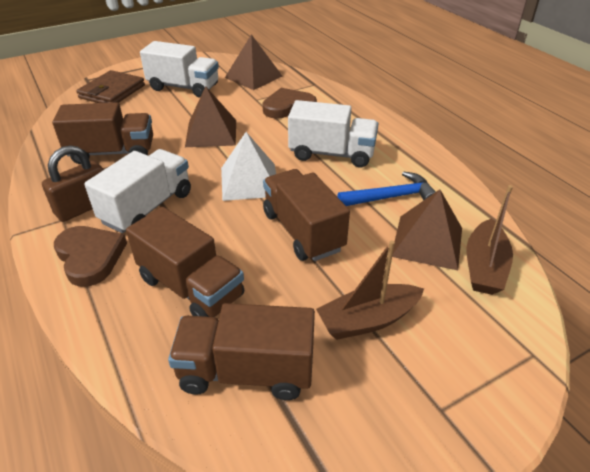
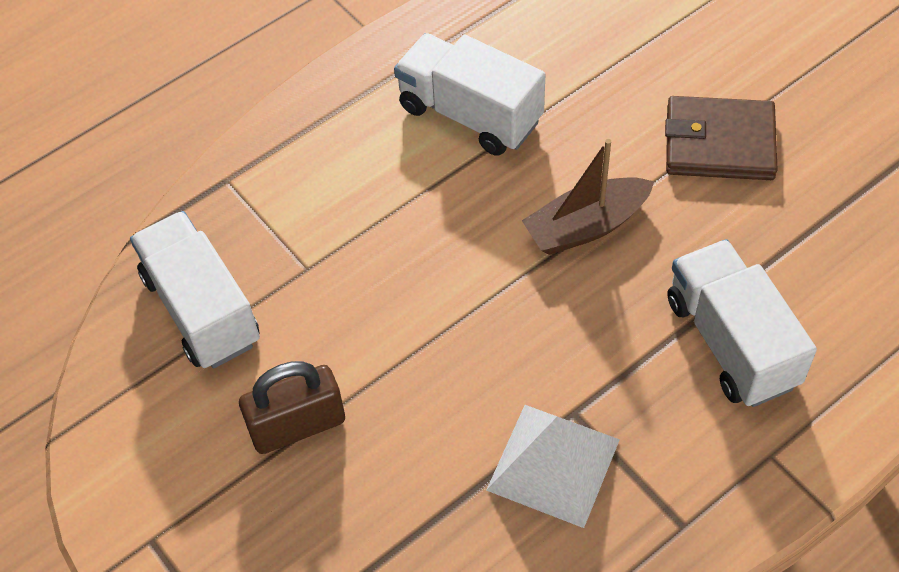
blue hammer: 1 -> 0
brown boat: 2 -> 1
brown heart: 2 -> 0
brown pyramid: 3 -> 0
brown truck: 4 -> 0

